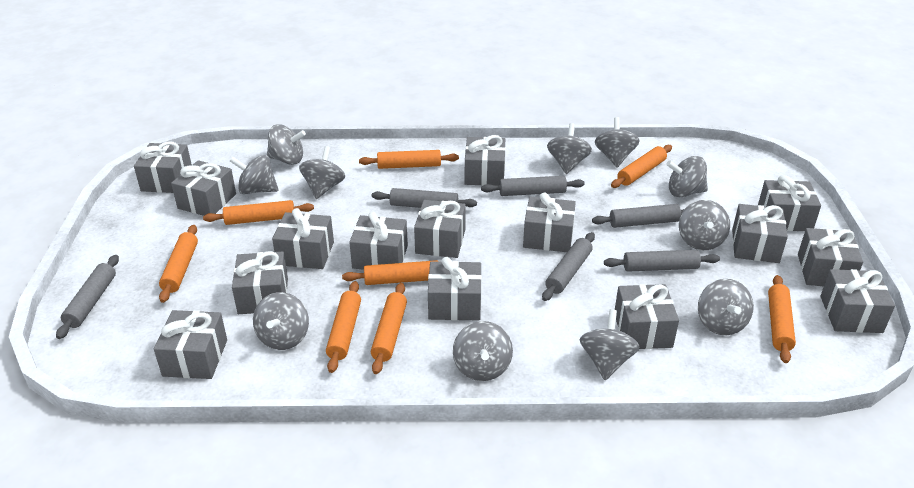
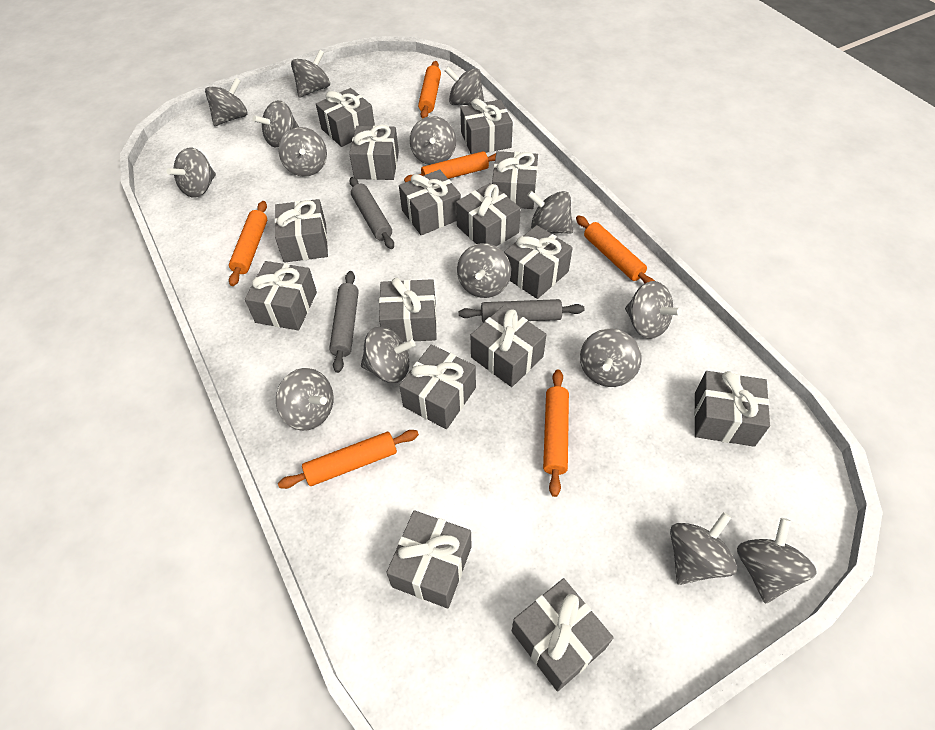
grey rolling pin: 6 -> 3
grey spinning top: 11 -> 15
orange rolling pin: 8 -> 6

